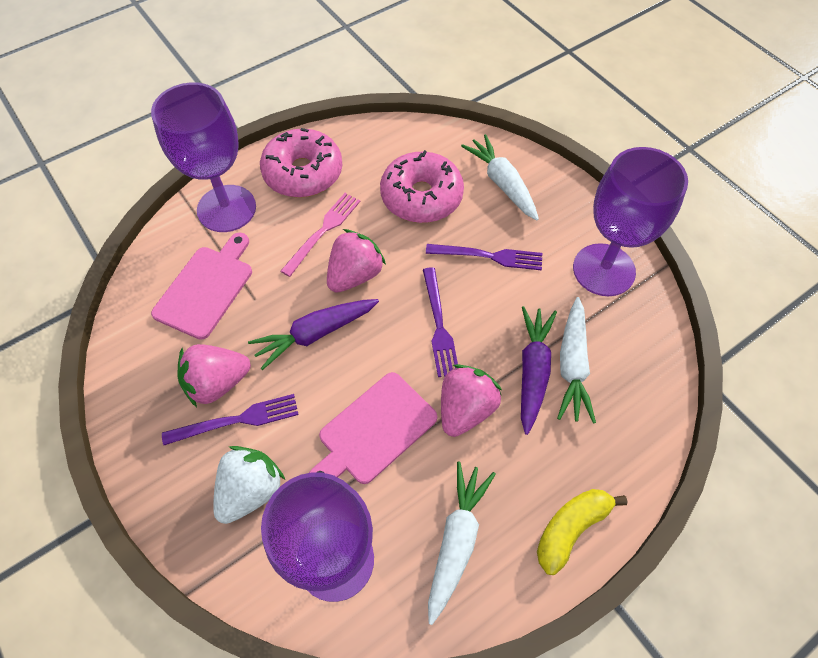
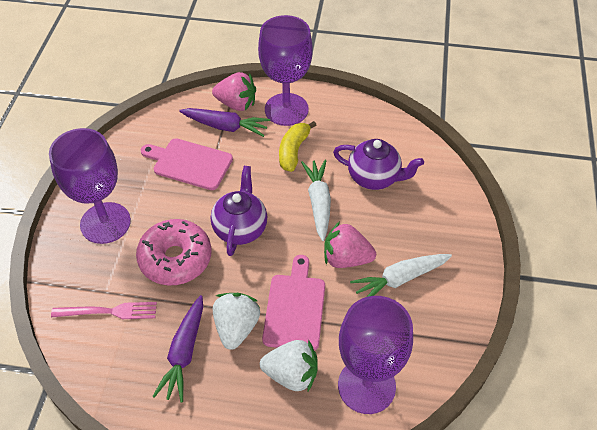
pink donut: 2 -> 1
pink strawberry: 3 -> 2
purple fork: 3 -> 0
purple teapot: 0 -> 2
white carrot: 3 -> 2
white strawberry: 1 -> 2

